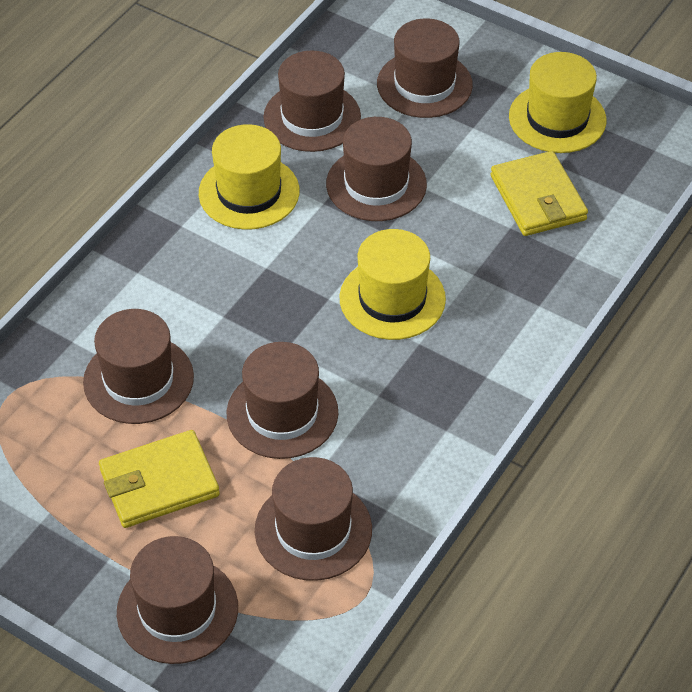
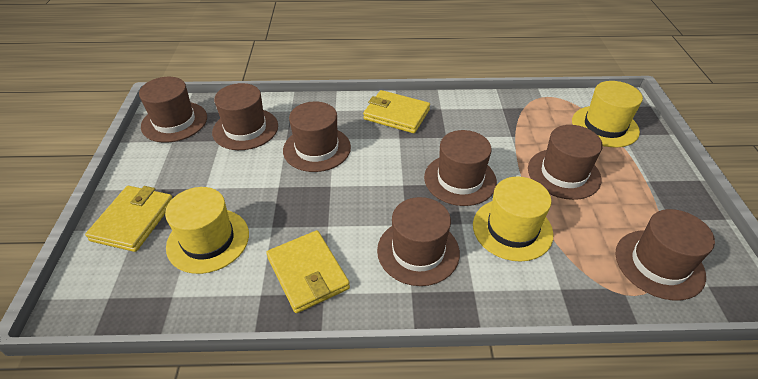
yellow wallet: 2 -> 3

